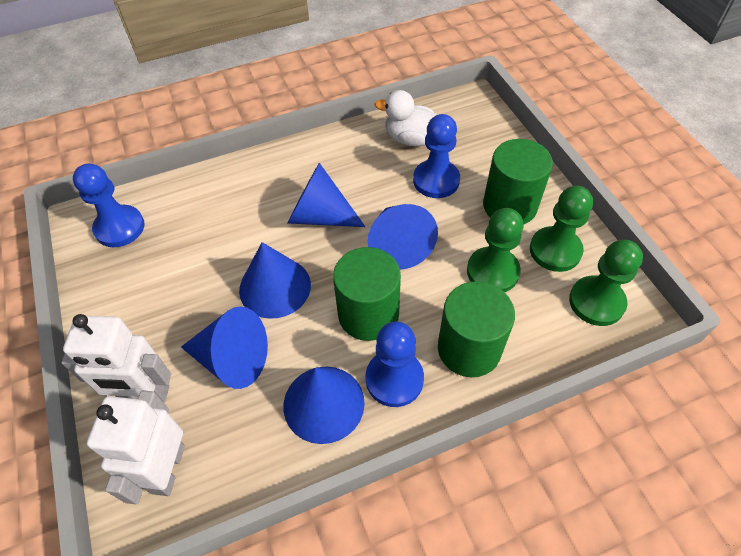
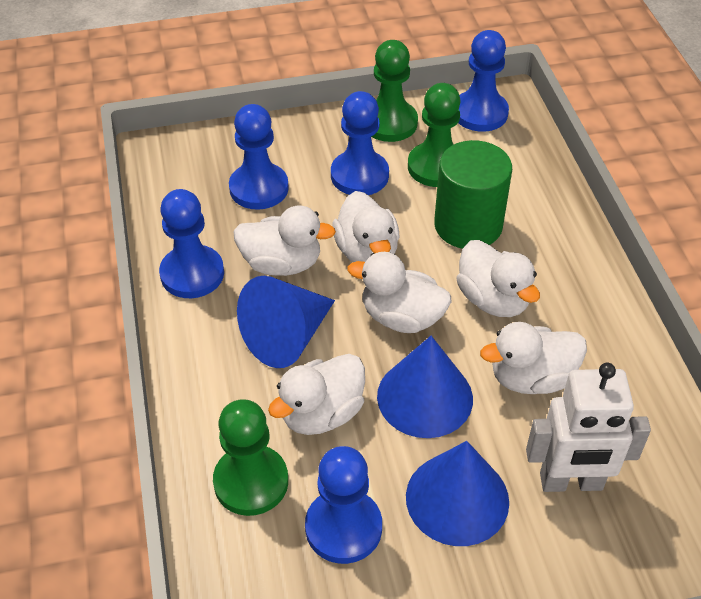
blue cone: 5 -> 3
blue pawn: 3 -> 5
green cylinder: 3 -> 1
white duck: 1 -> 6
white robot: 2 -> 1

